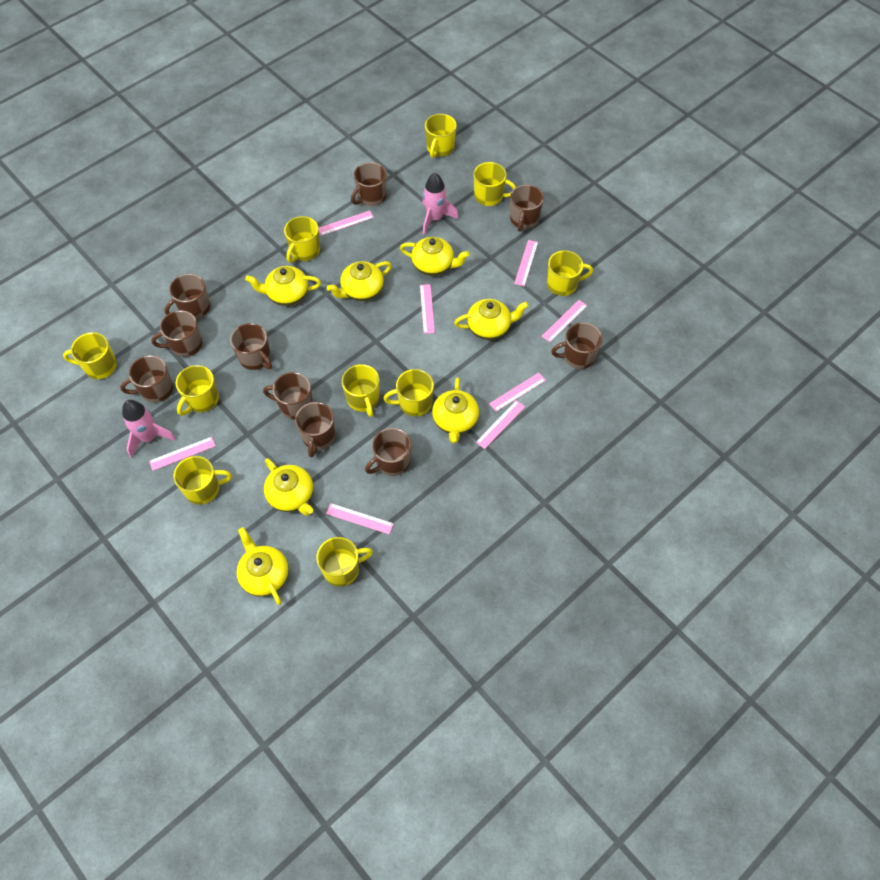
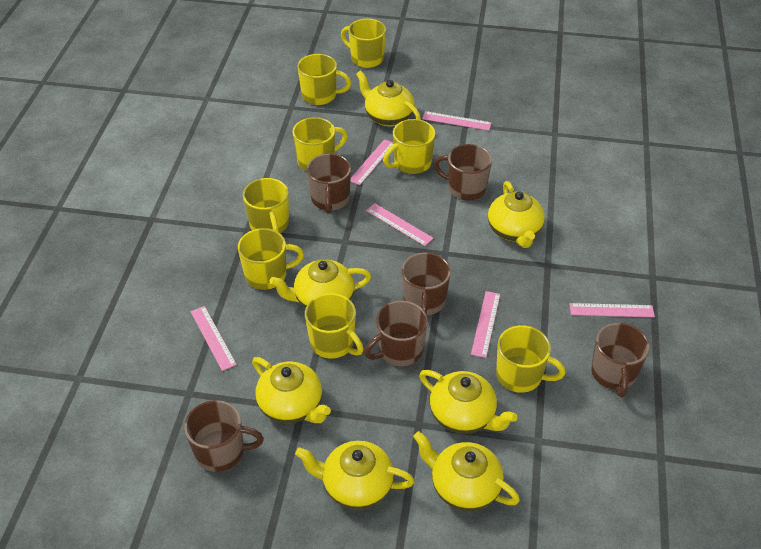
brown mug: 10 -> 6
pink rocket: 2 -> 0
pink ruler: 8 -> 6
yellow mug: 10 -> 8

